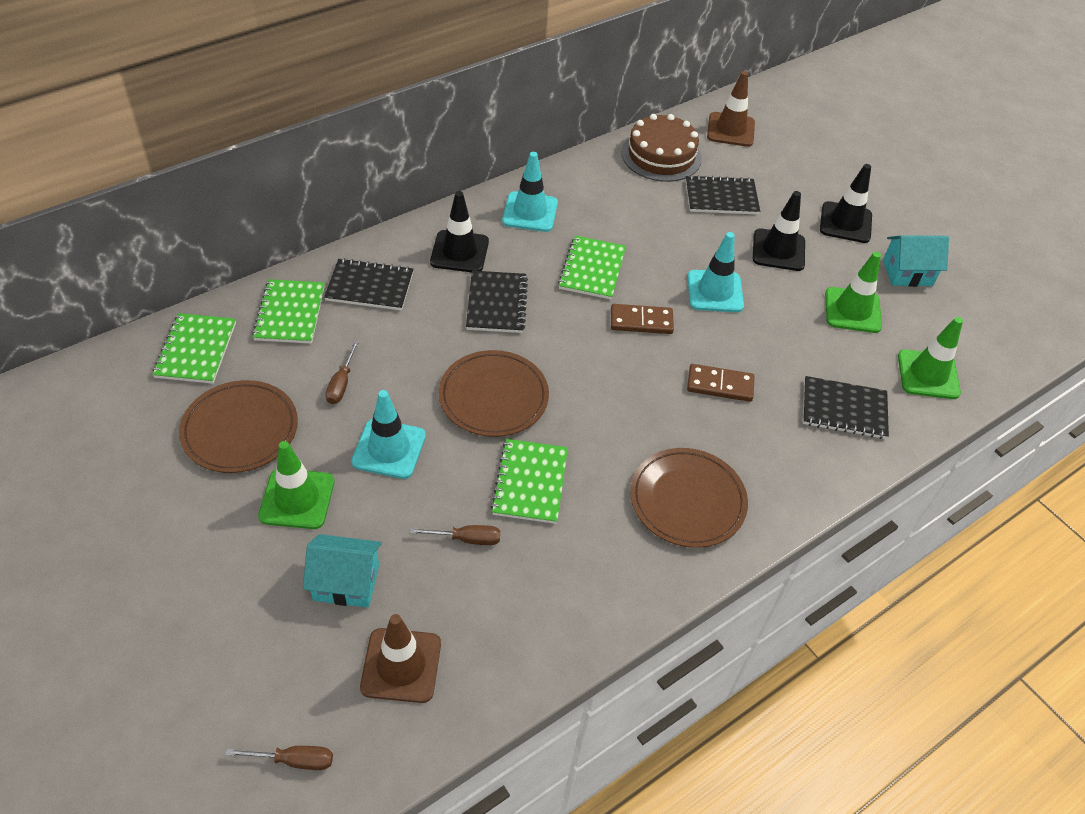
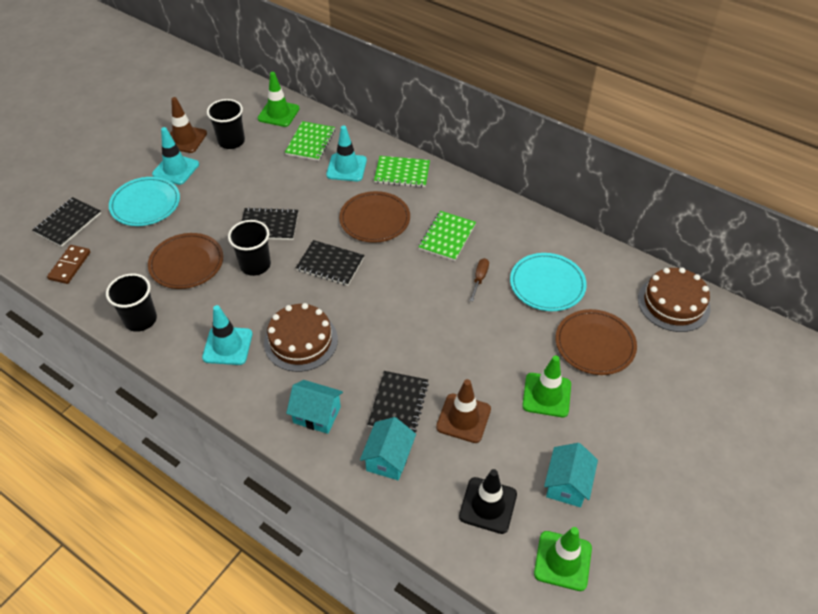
black cup: 0 -> 3
black traffic cone: 3 -> 1
brown cake: 1 -> 2
brown domino: 2 -> 1
brown screwdriver: 3 -> 1
green notebook: 4 -> 3
turquoise house: 2 -> 3
turquoise plate: 0 -> 2

